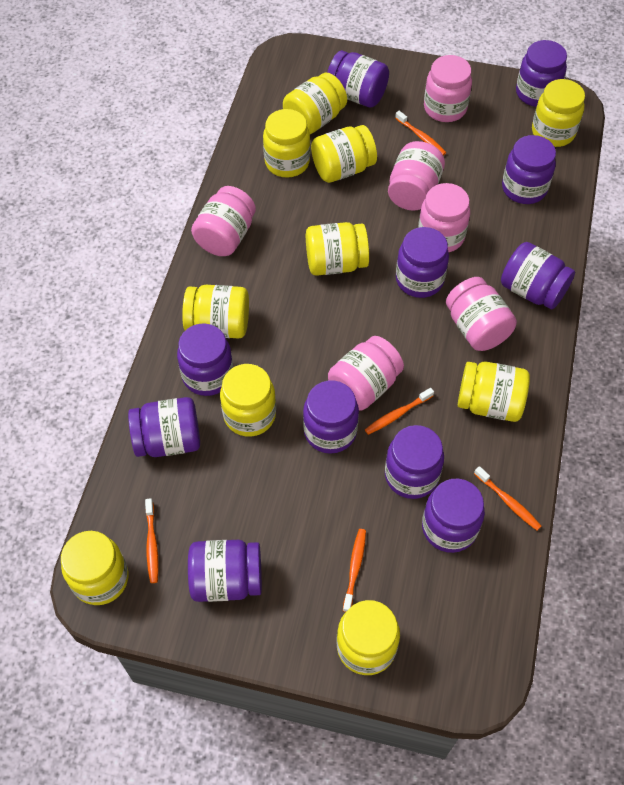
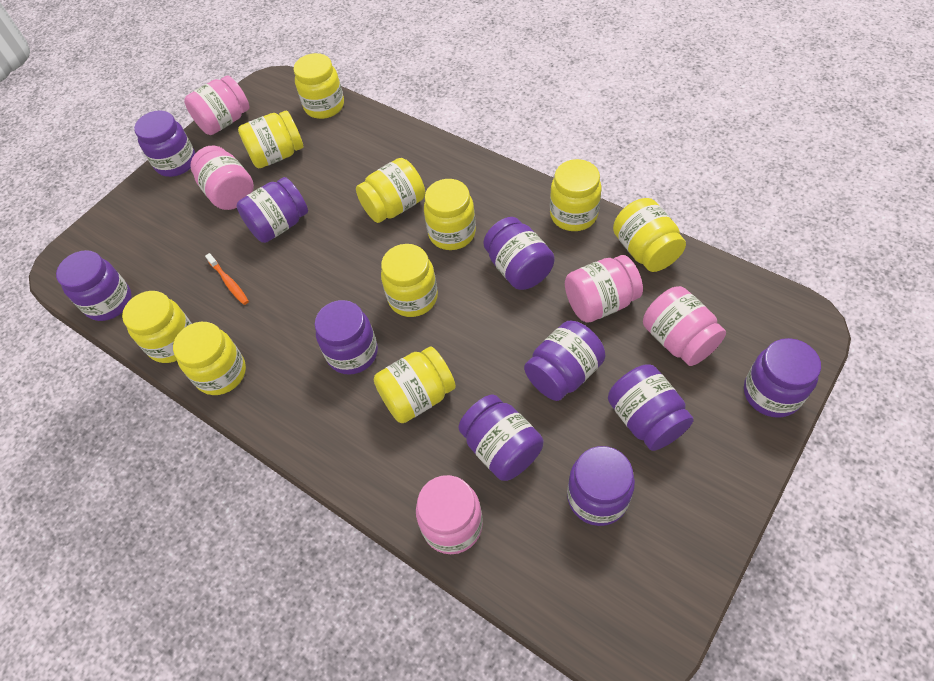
orange toothbrush: 5 -> 1
pink jar: 6 -> 5
purple jar: 11 -> 10

